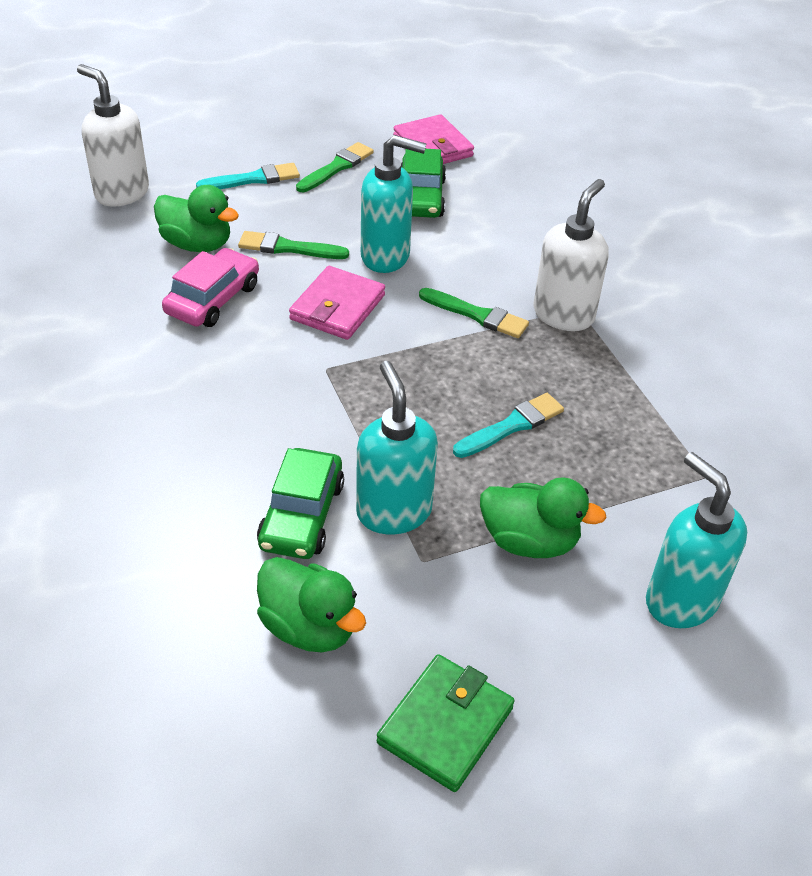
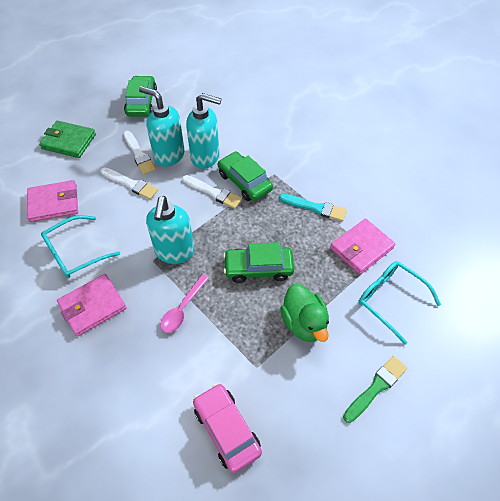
green brush: 3 -> 1
green car: 2 -> 3
green duck: 3 -> 1
pink spoon: 0 -> 1
pink wallet: 2 -> 3
turquoise brush: 2 -> 1
turquoise glasses: 0 -> 2
white brush: 0 -> 3
white soap dispenser: 2 -> 0

